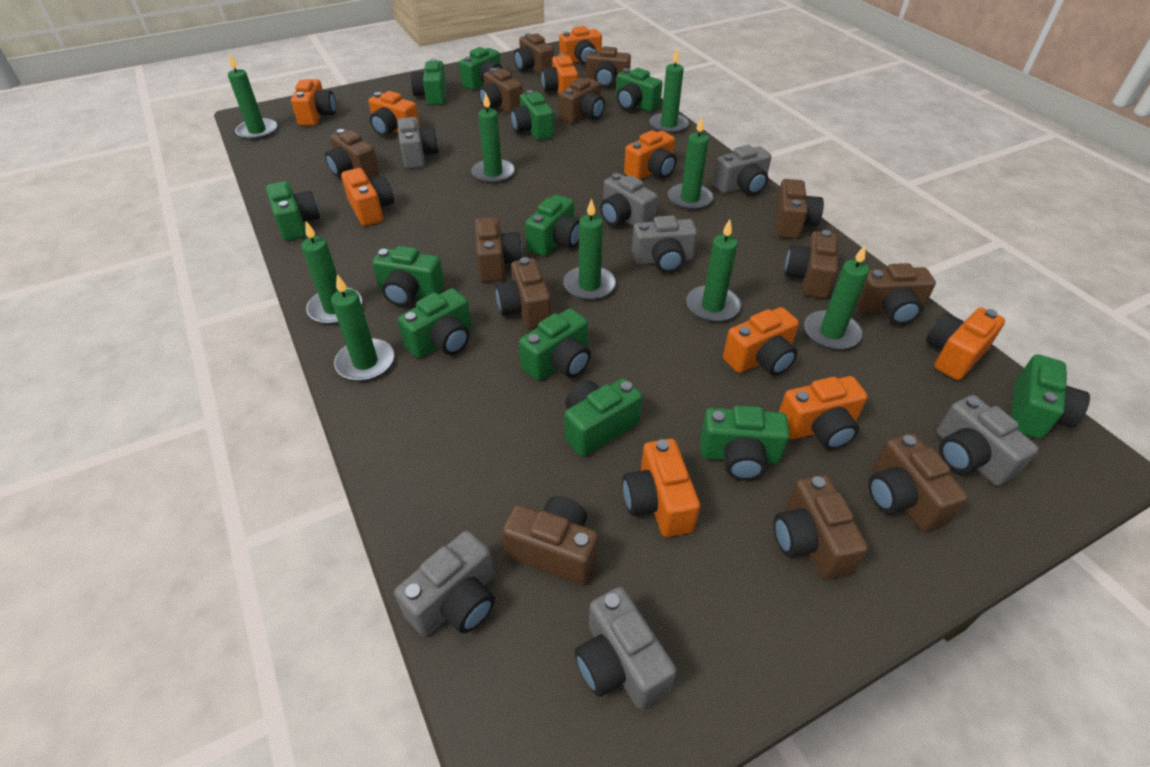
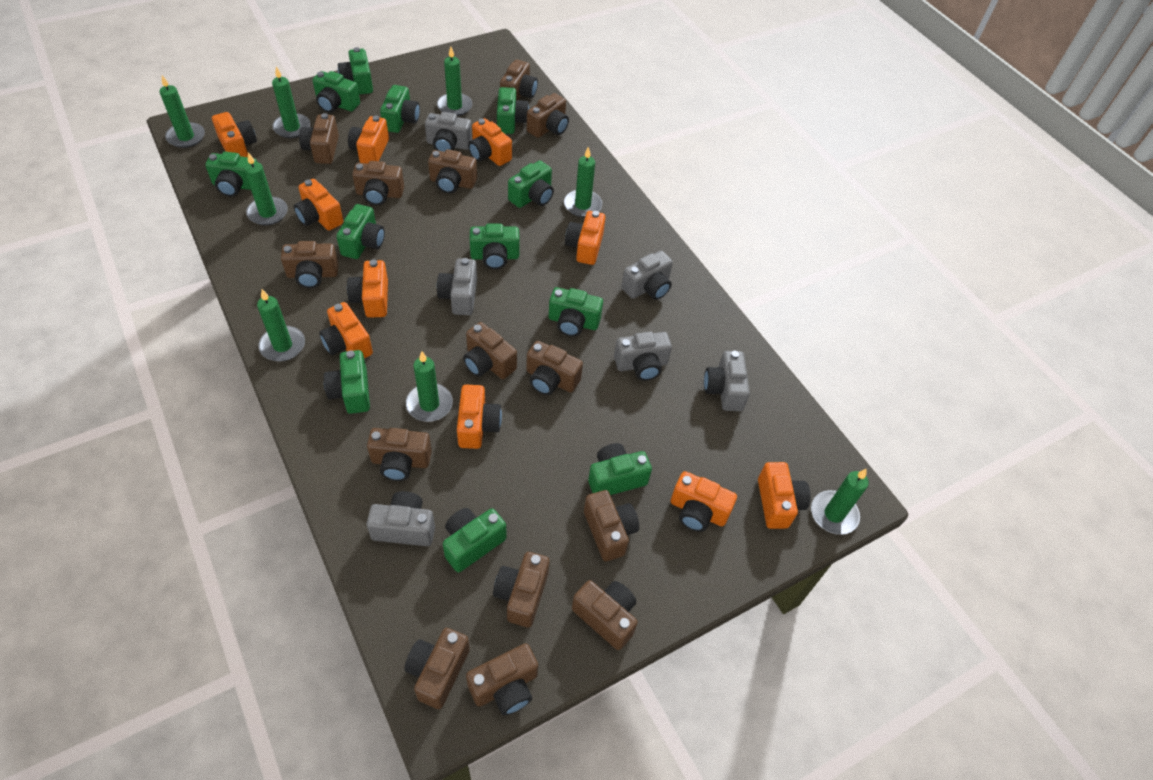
brown camera: 13 -> 14
green candle: 9 -> 8
grey camera: 7 -> 6

